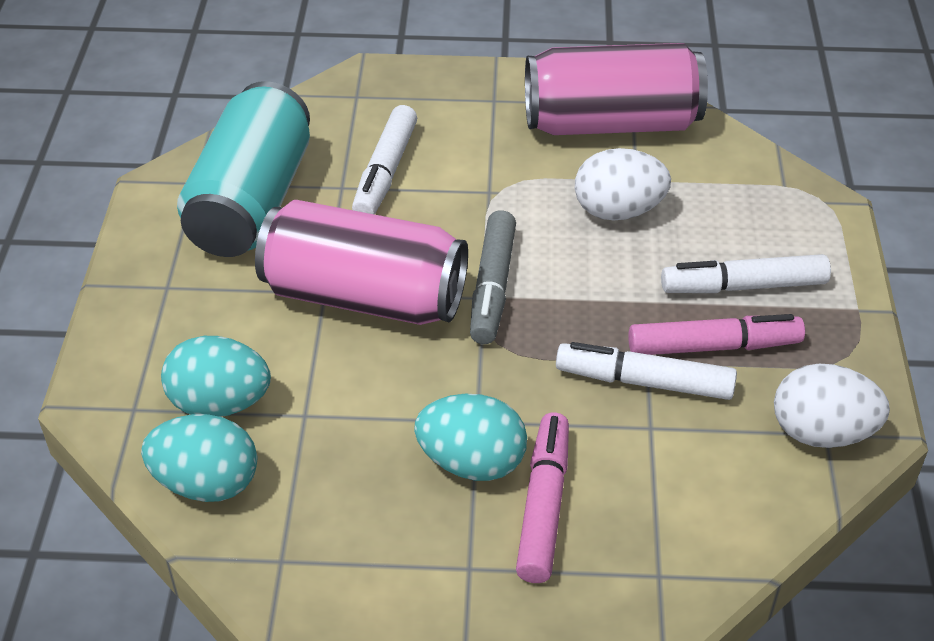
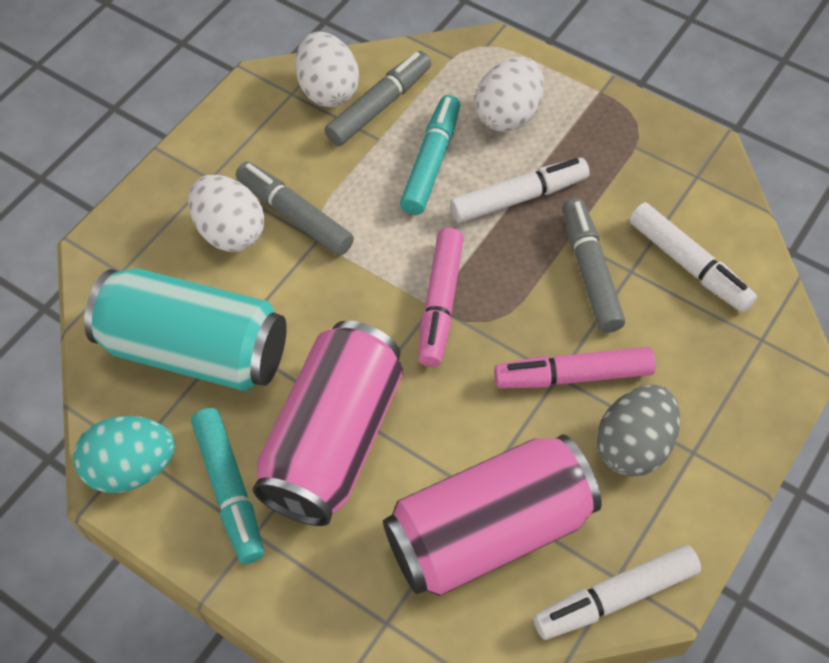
grey egg: 0 -> 1
grey marker: 1 -> 3
turquoise egg: 3 -> 1
turquoise marker: 0 -> 2
white egg: 2 -> 3

